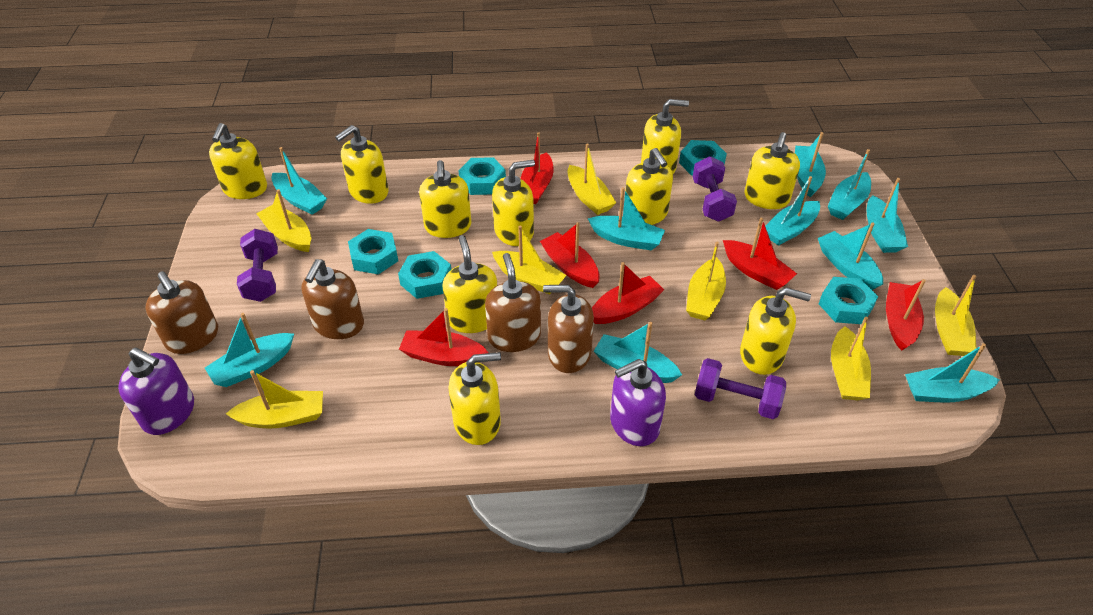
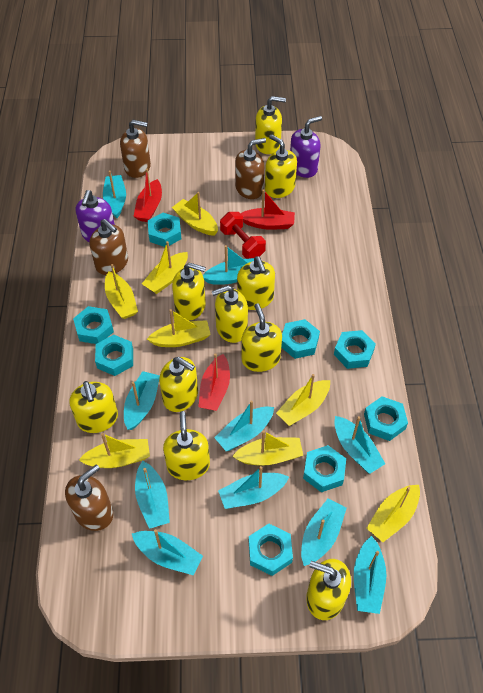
purple dumbbell: 3 -> 0
red boat: 6 -> 3
red dumbbell: 0 -> 1
turquoise nut: 5 -> 8
yellow boat: 7 -> 8

